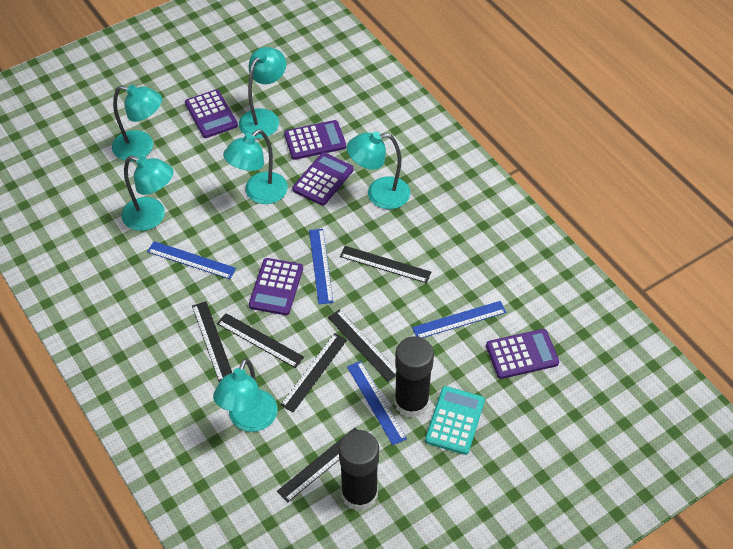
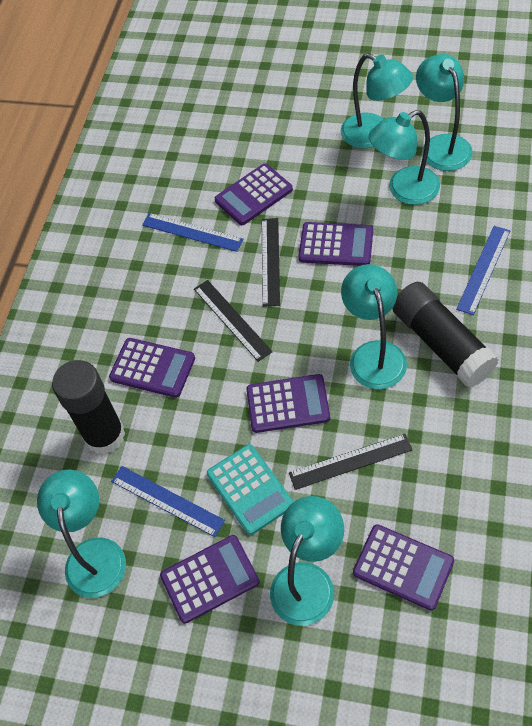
black ruler: 6 -> 3
blue ruler: 4 -> 3
purple calculator: 5 -> 6

